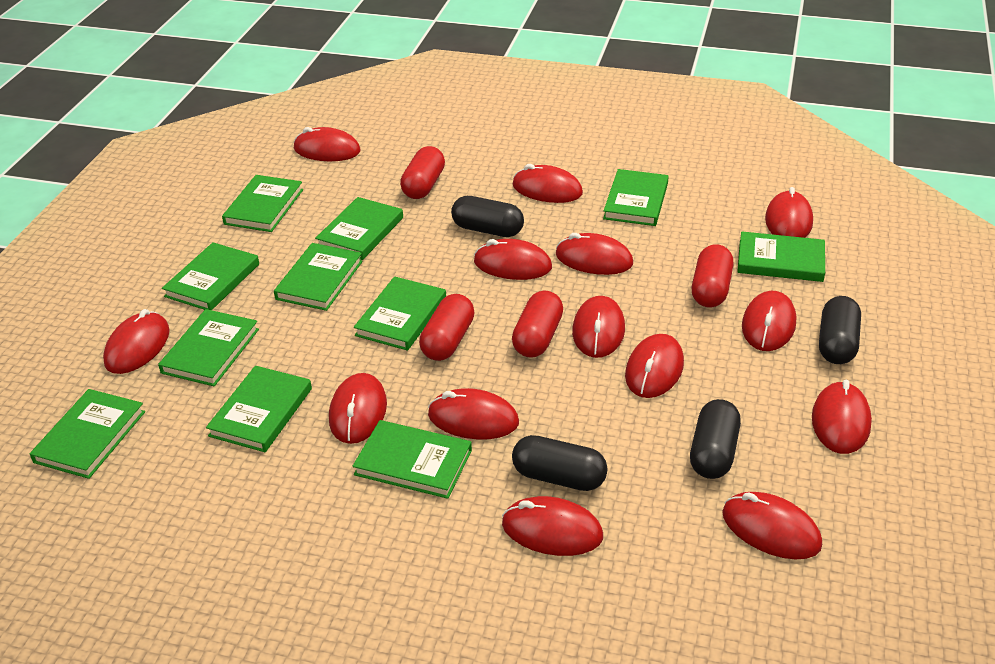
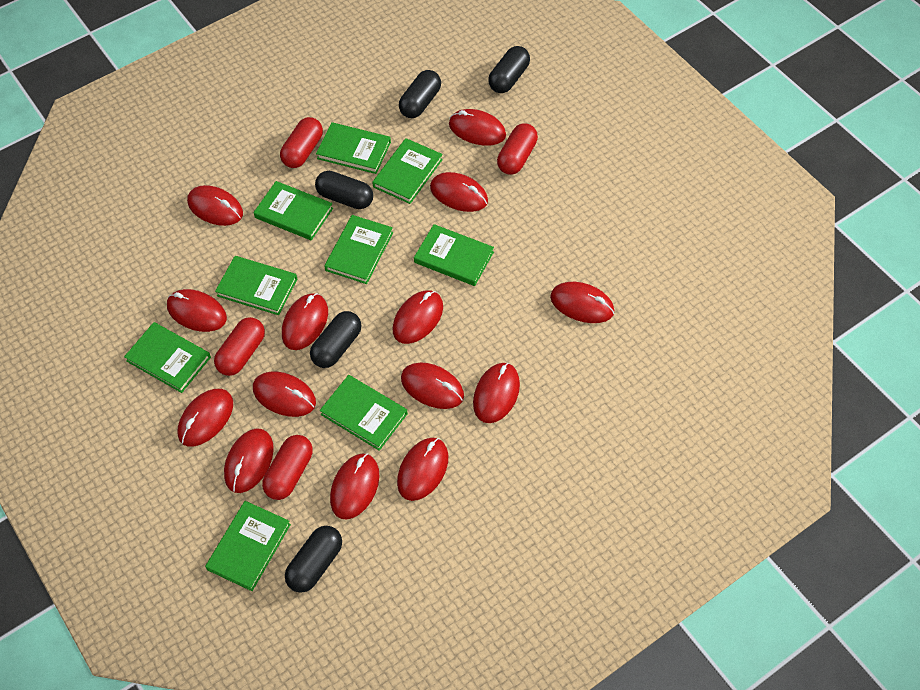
black capsule: 4 -> 5
green book: 11 -> 9

